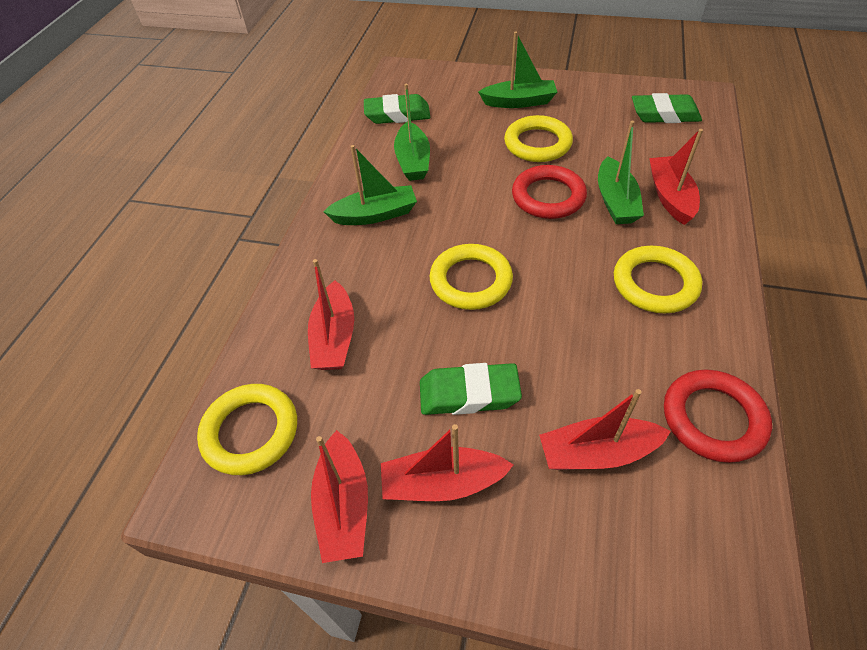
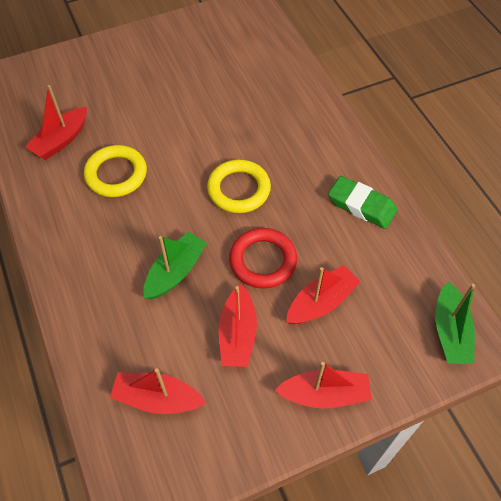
green boat: 4 -> 2
green eraser: 3 -> 1
red ring: 2 -> 1
yellow ring: 4 -> 2

